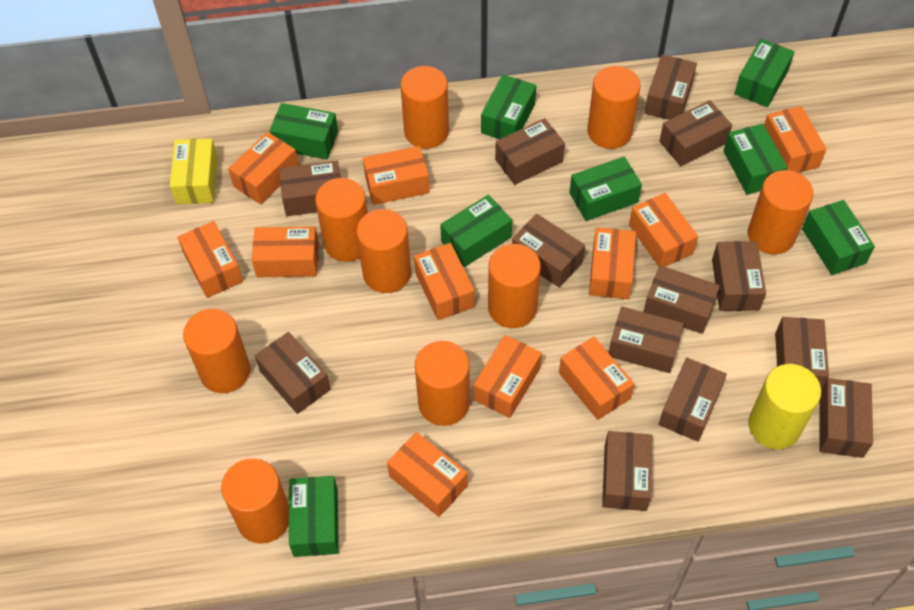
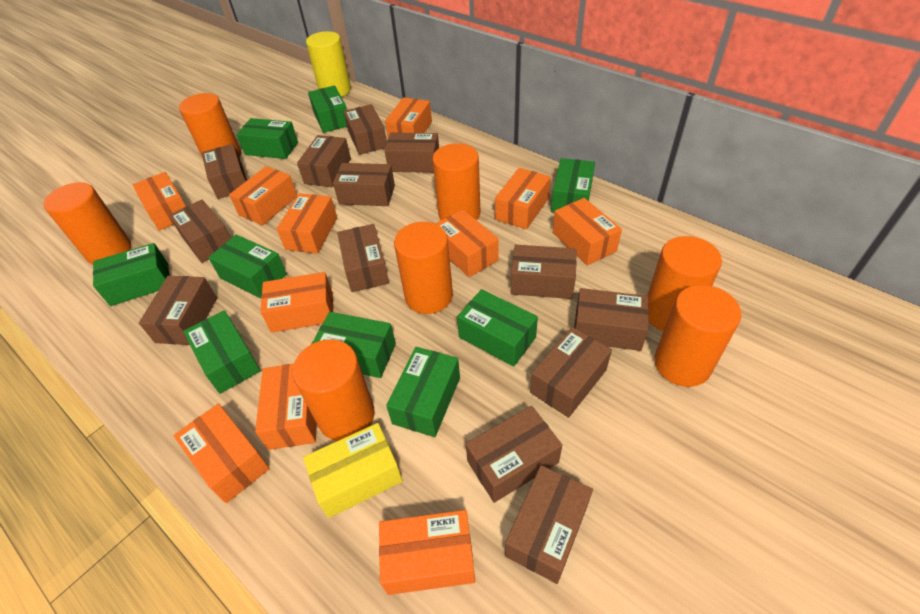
green box: 8 -> 9
orange cylinder: 9 -> 7

